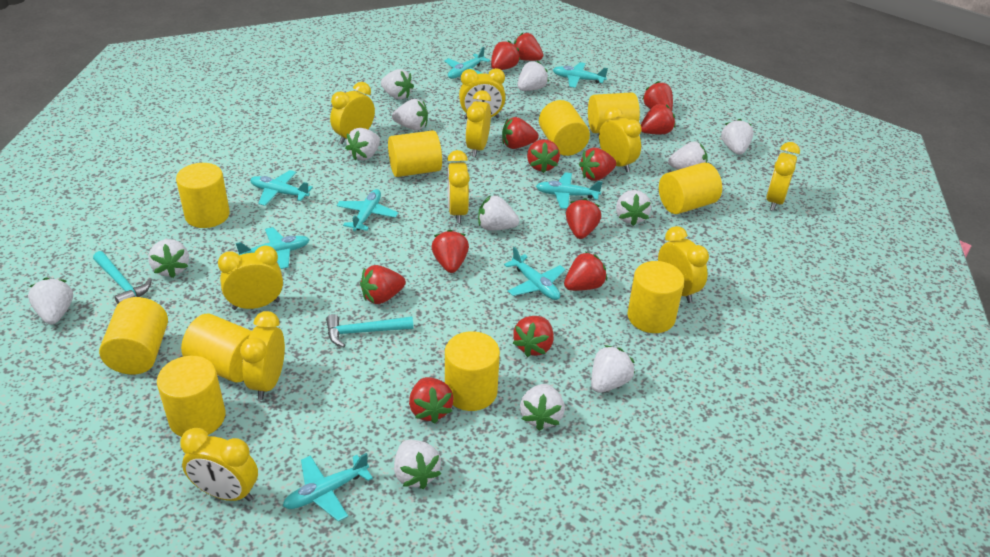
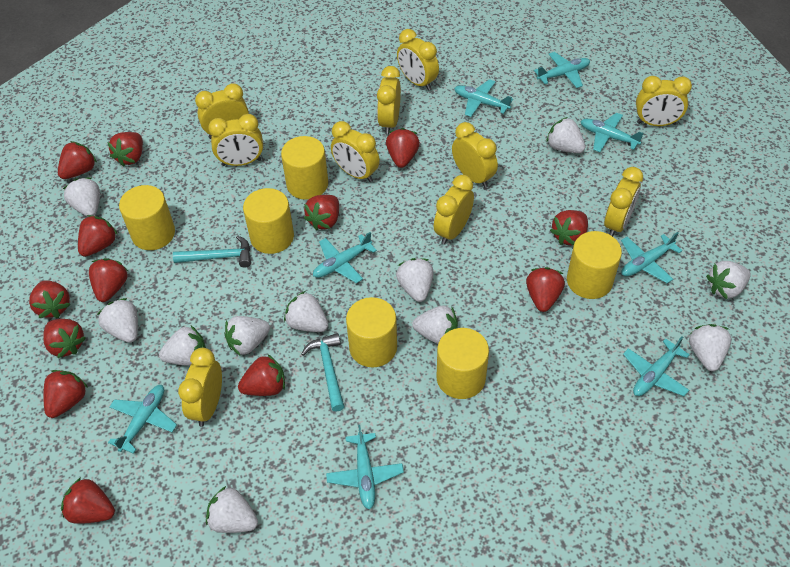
white strawberry: 13 -> 11
yellow cylinder: 10 -> 6

